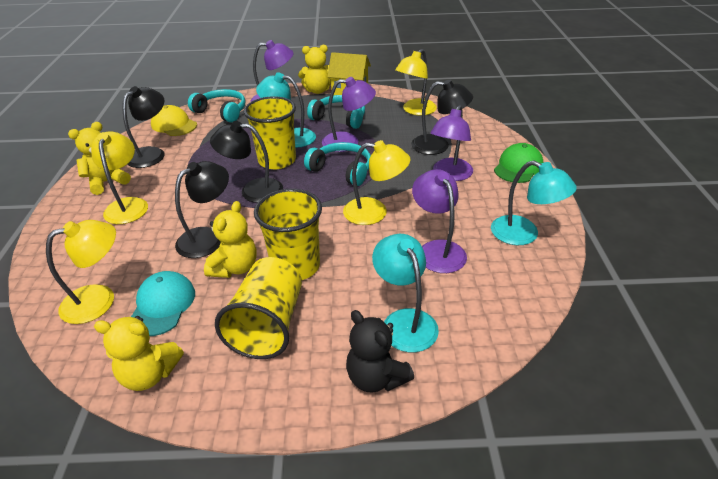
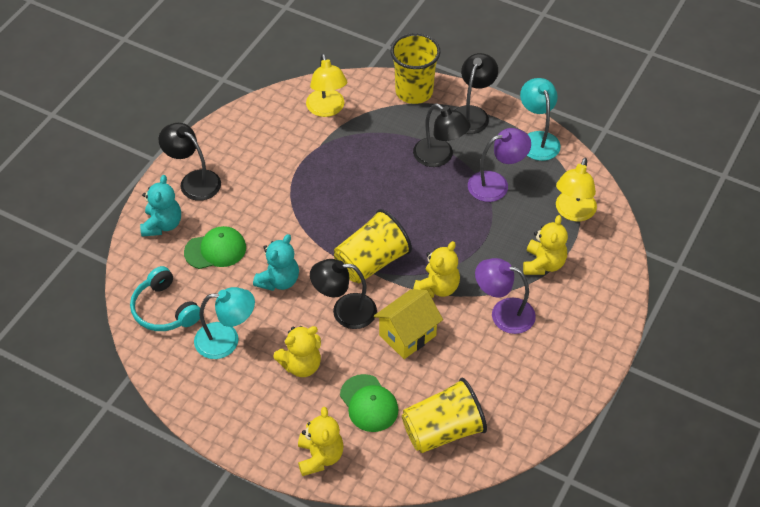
black teddy bear: 1 -> 0
green cap: 1 -> 2
purple lamp: 4 -> 2
turquoise cap: 1 -> 0
turquoise headphones: 3 -> 1
turquoise lamp: 3 -> 2
turquoise teddy bear: 0 -> 2
yellow cap: 1 -> 0
yellow lamp: 4 -> 2

